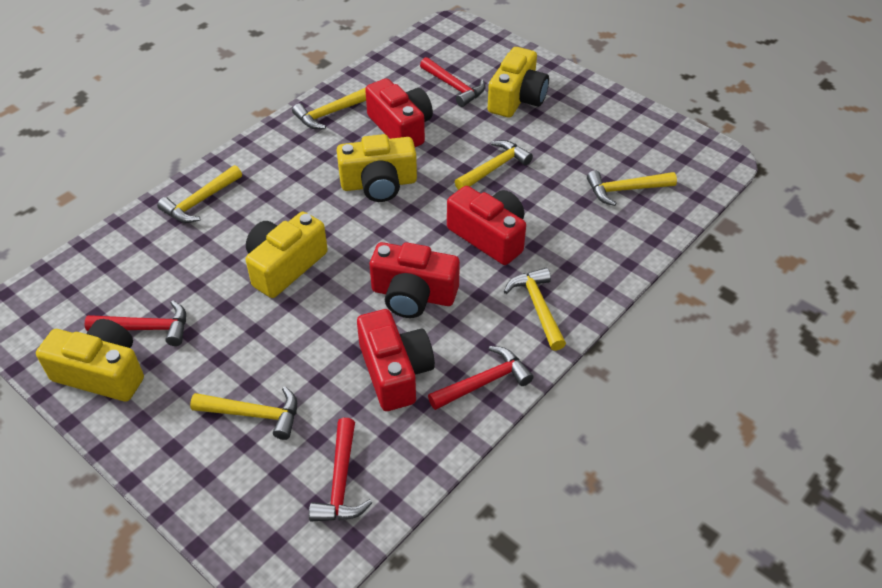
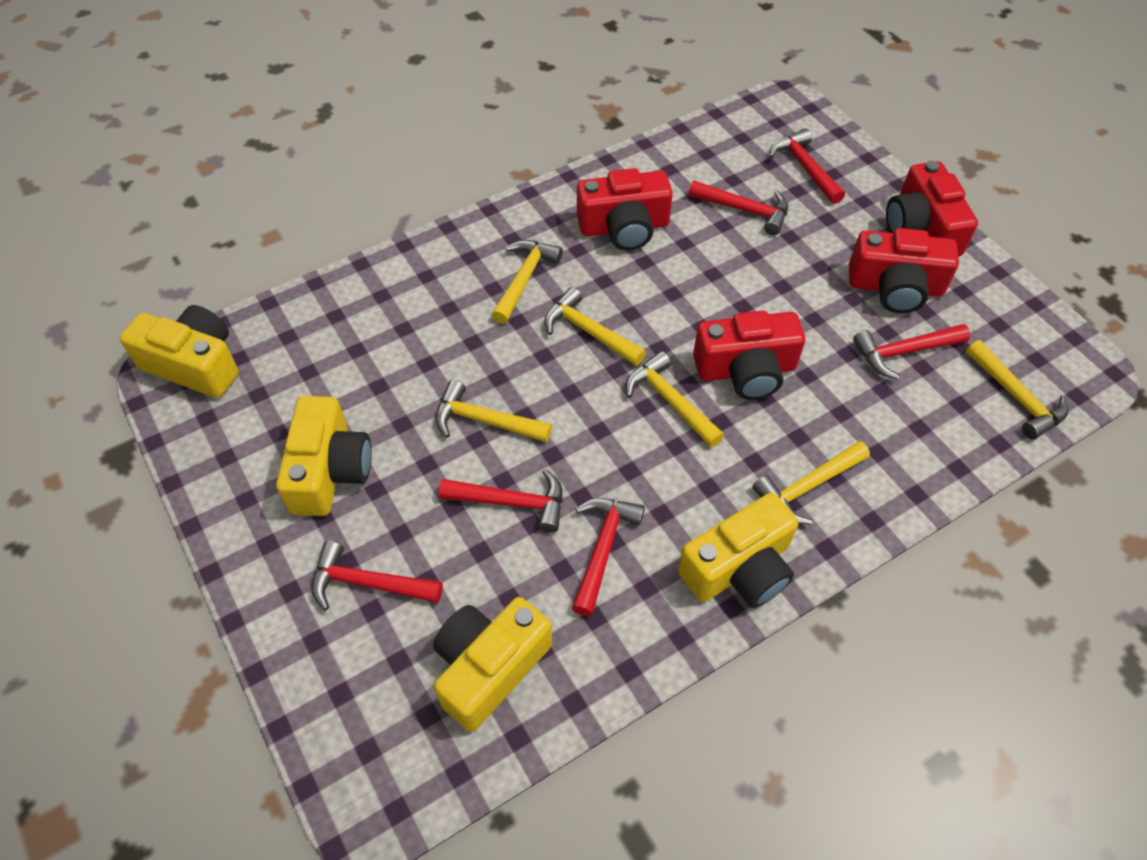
red hammer: 4 -> 6

